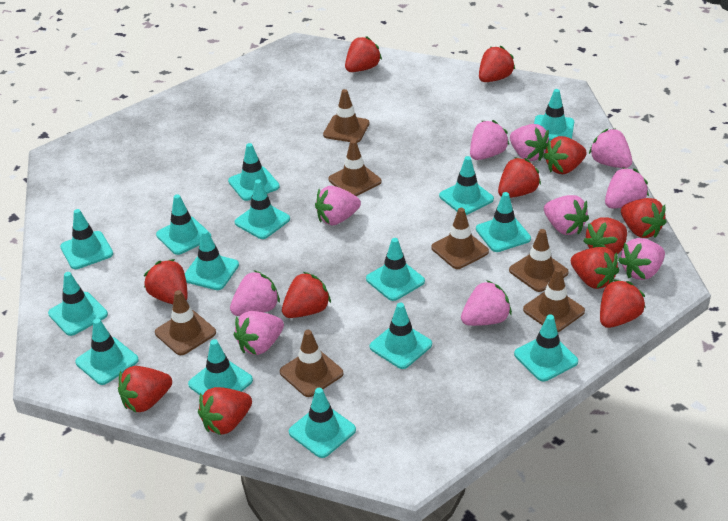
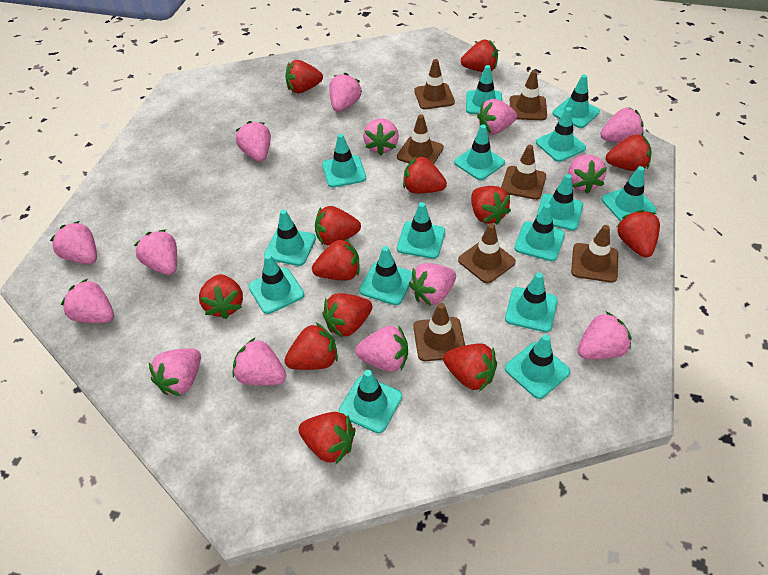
pink strawberry: 10 -> 14
red strawberry: 12 -> 13

